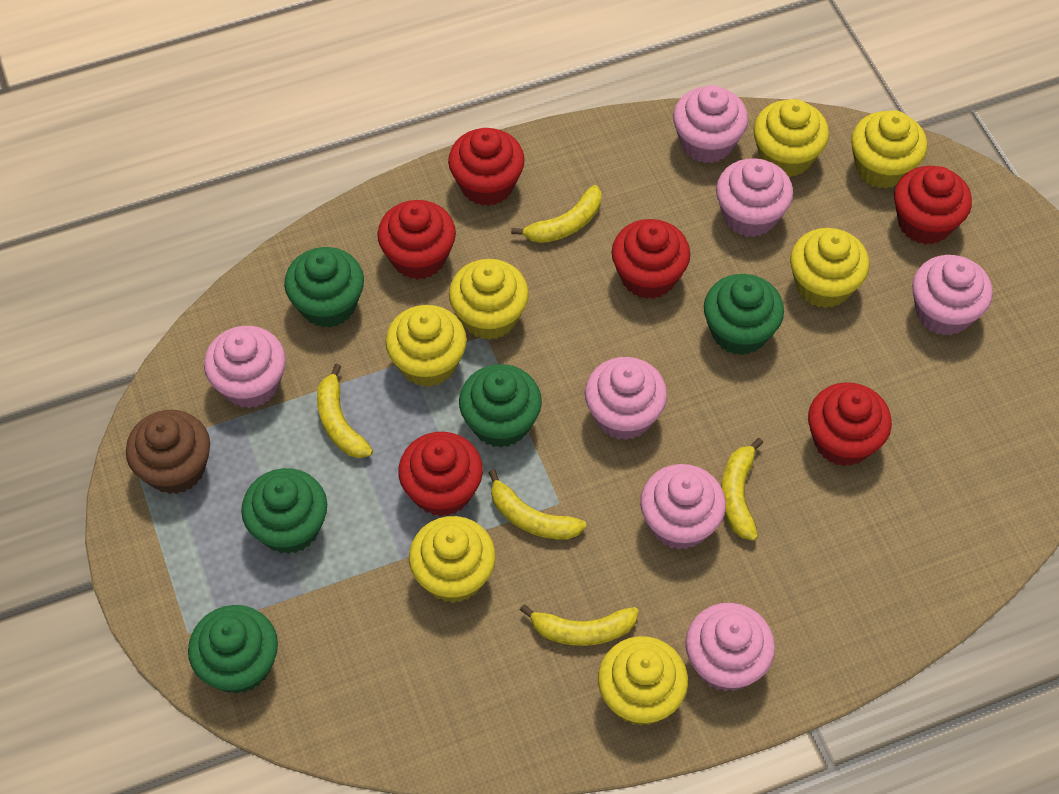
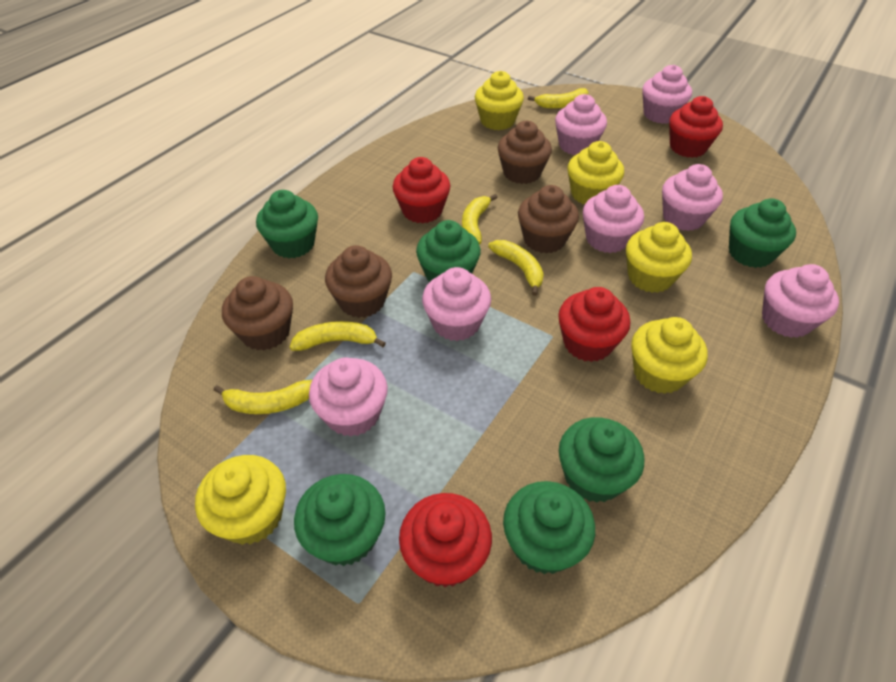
brown cupcake: 1 -> 4
green cupcake: 5 -> 6
red cupcake: 6 -> 4
yellow cupcake: 7 -> 5

